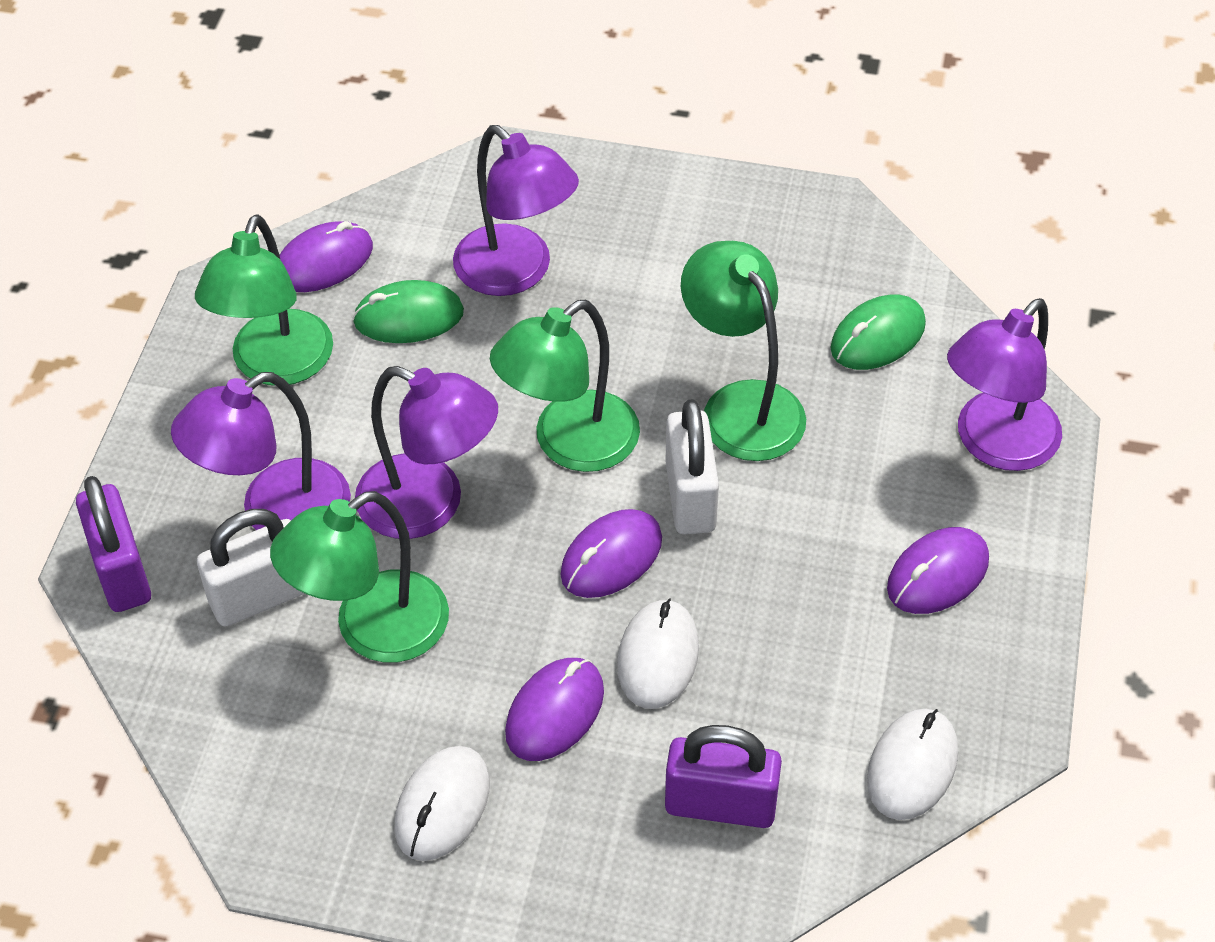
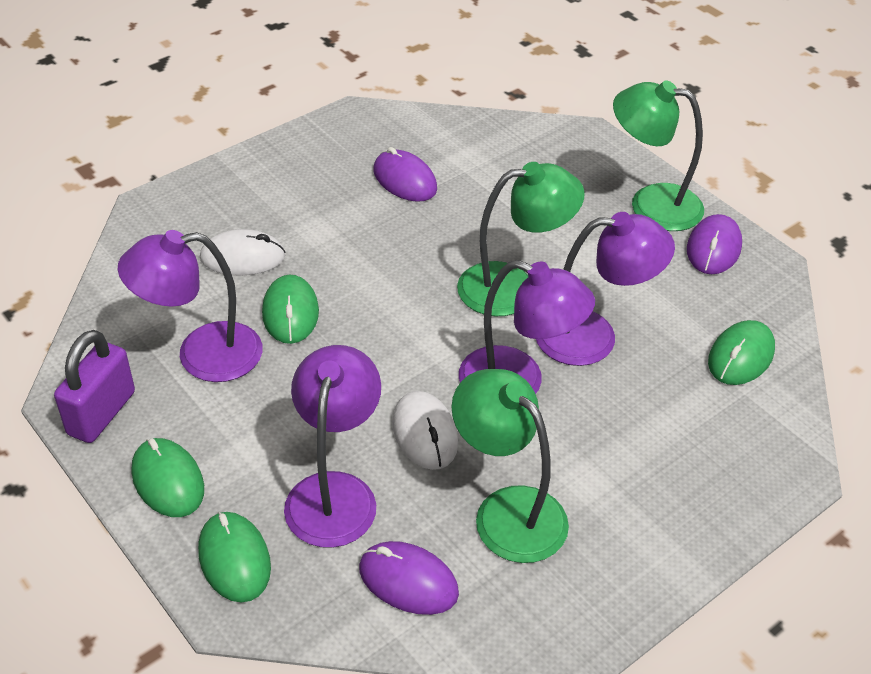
green lamp: 4 -> 3
green mouse: 2 -> 4
purple mouse: 4 -> 3
purple padlock: 2 -> 1
white mouse: 3 -> 2
white padlock: 2 -> 0

